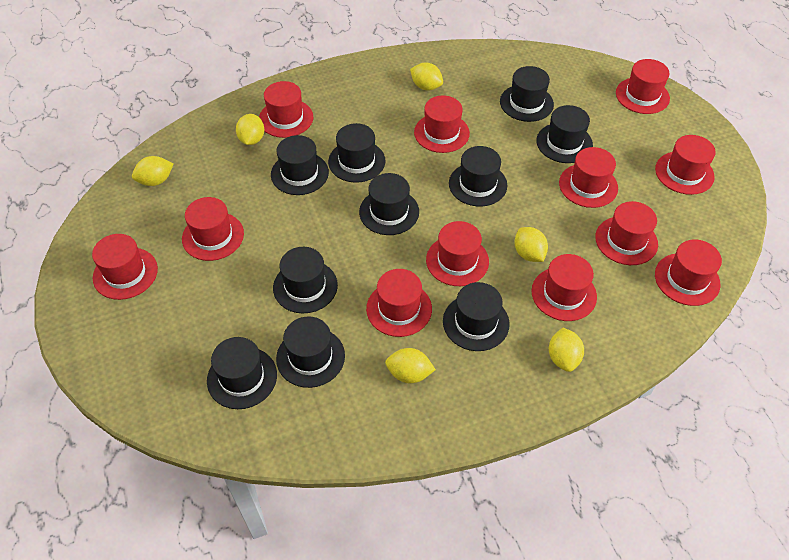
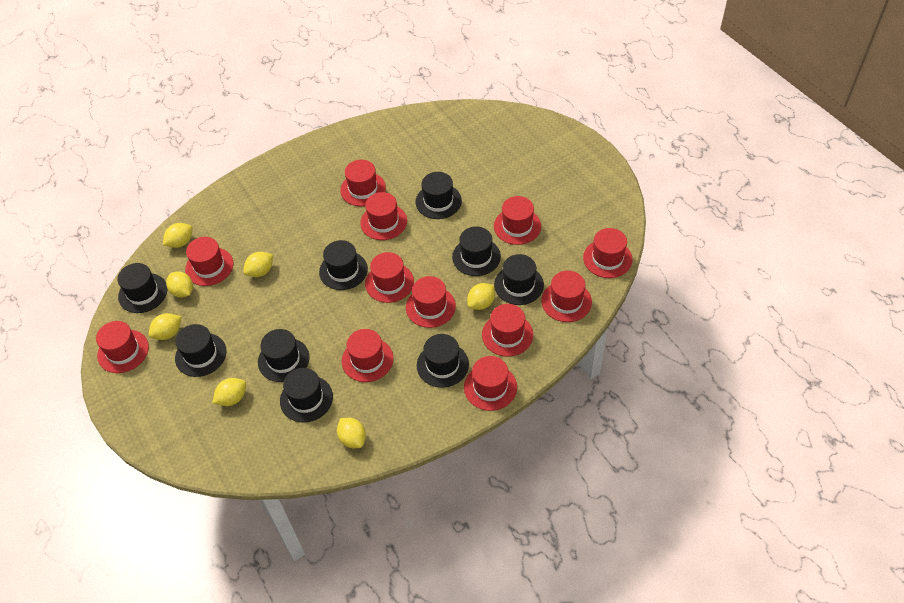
black hat: 10 -> 9
yellow lemon: 6 -> 7

